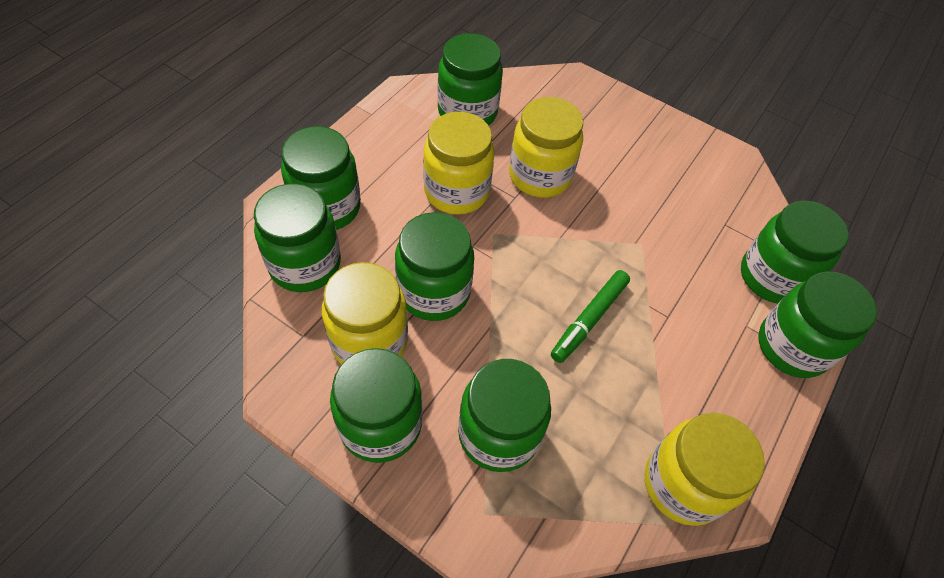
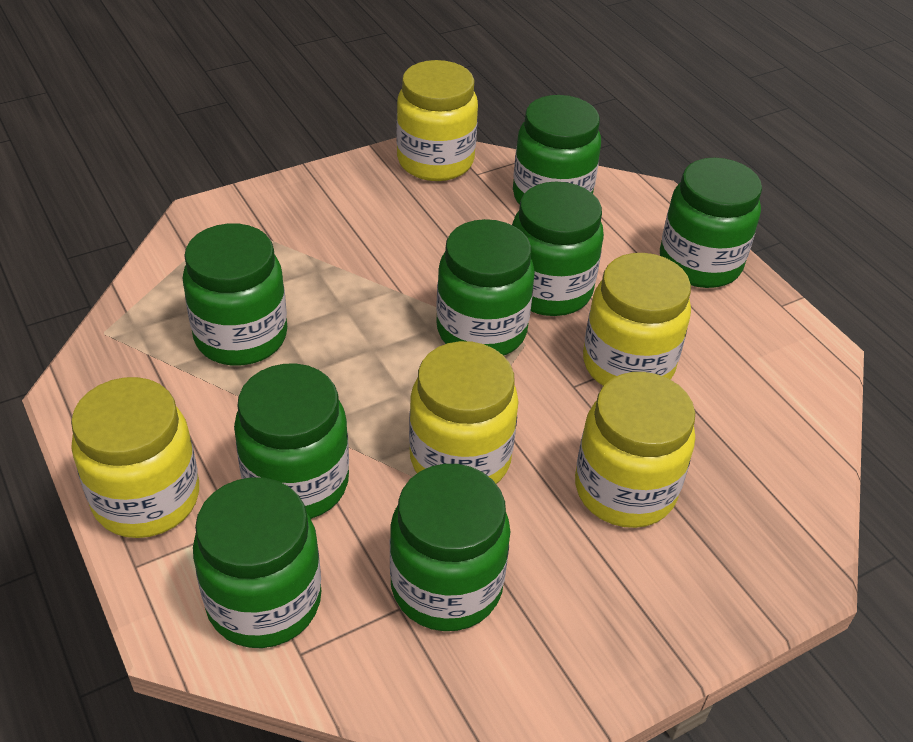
green marker: 1 -> 0
yellow jar: 4 -> 5

